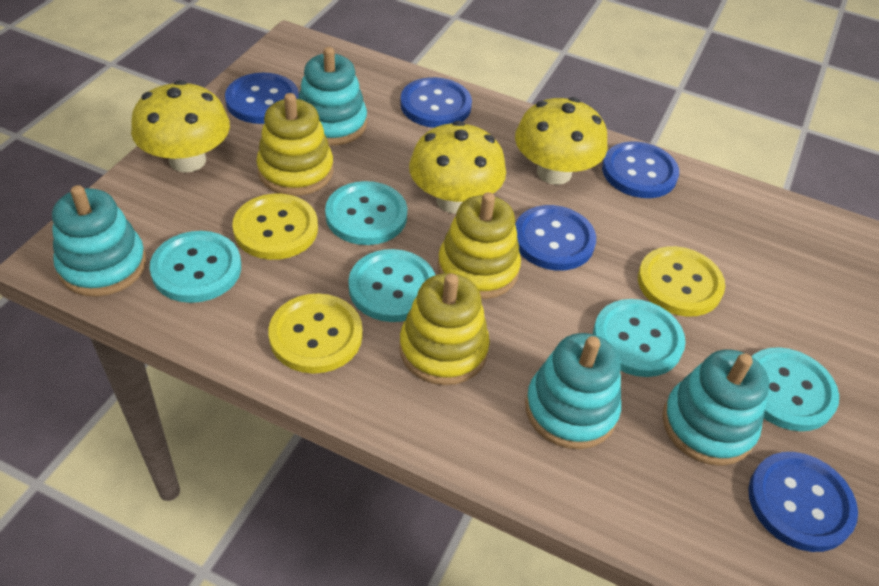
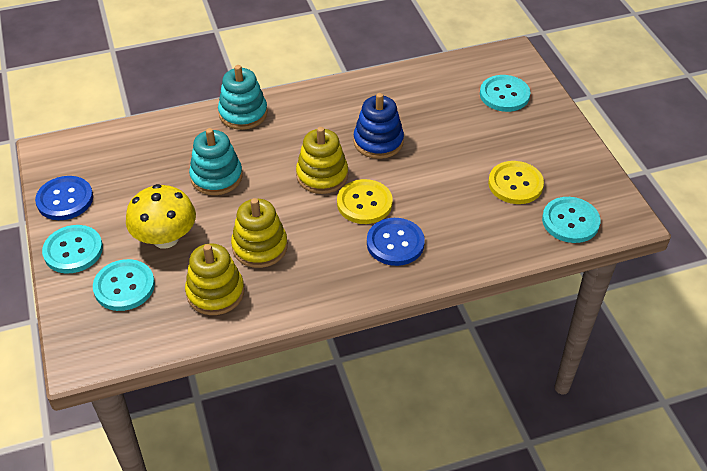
blue button: 5 -> 2
blue stacking toy: 0 -> 1
turquoise button: 5 -> 4
turquoise stacking toy: 4 -> 2
yellow button: 3 -> 2
yellow mushroom: 3 -> 1

